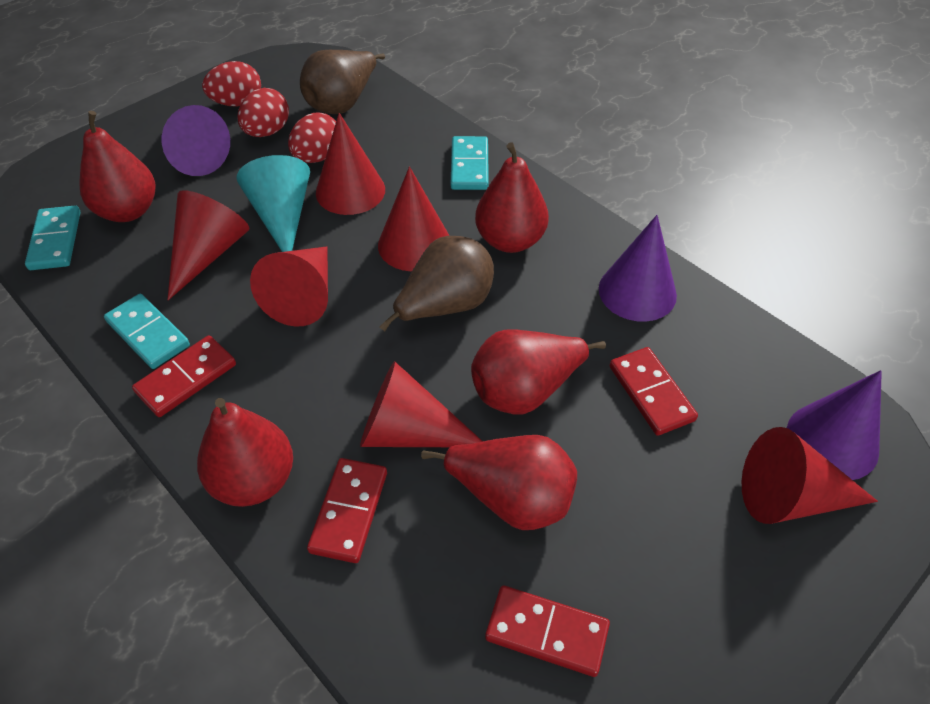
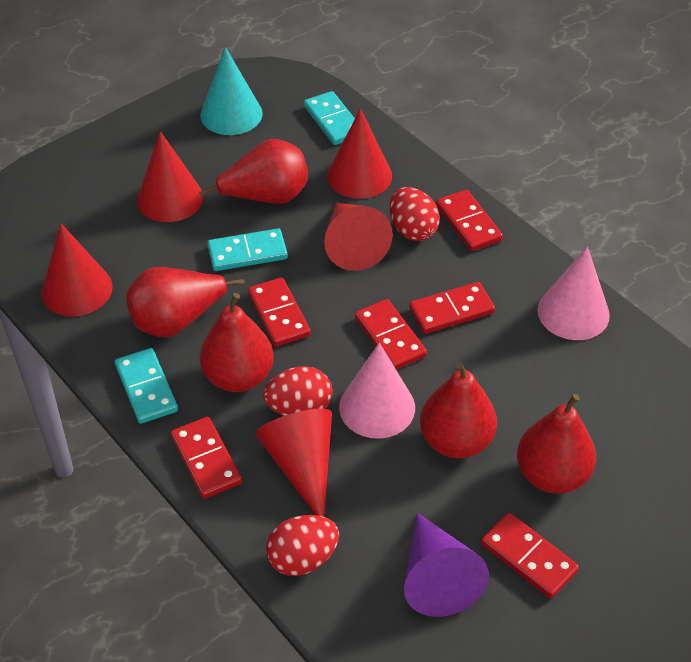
brown pear: 2 -> 0
pink cone: 0 -> 2
purple cone: 3 -> 1
red cone: 6 -> 5
red domino: 4 -> 6

